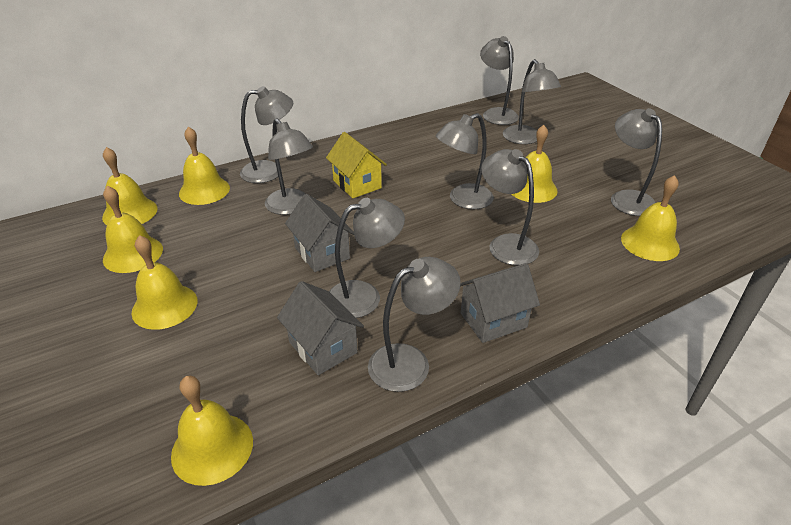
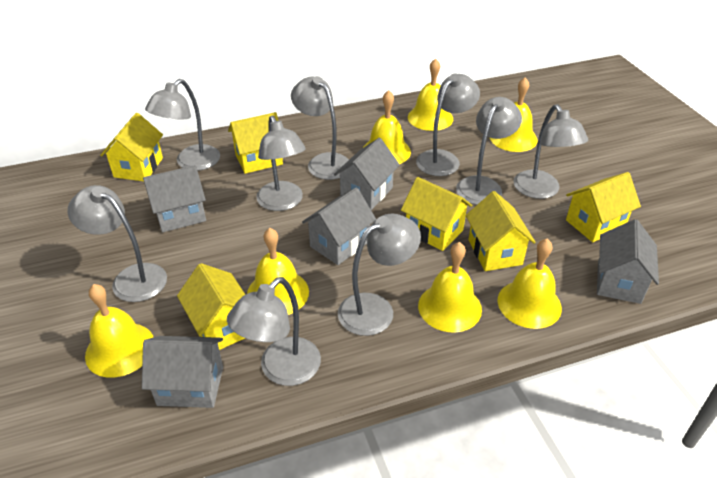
grey house: 3 -> 5
yellow house: 1 -> 6

